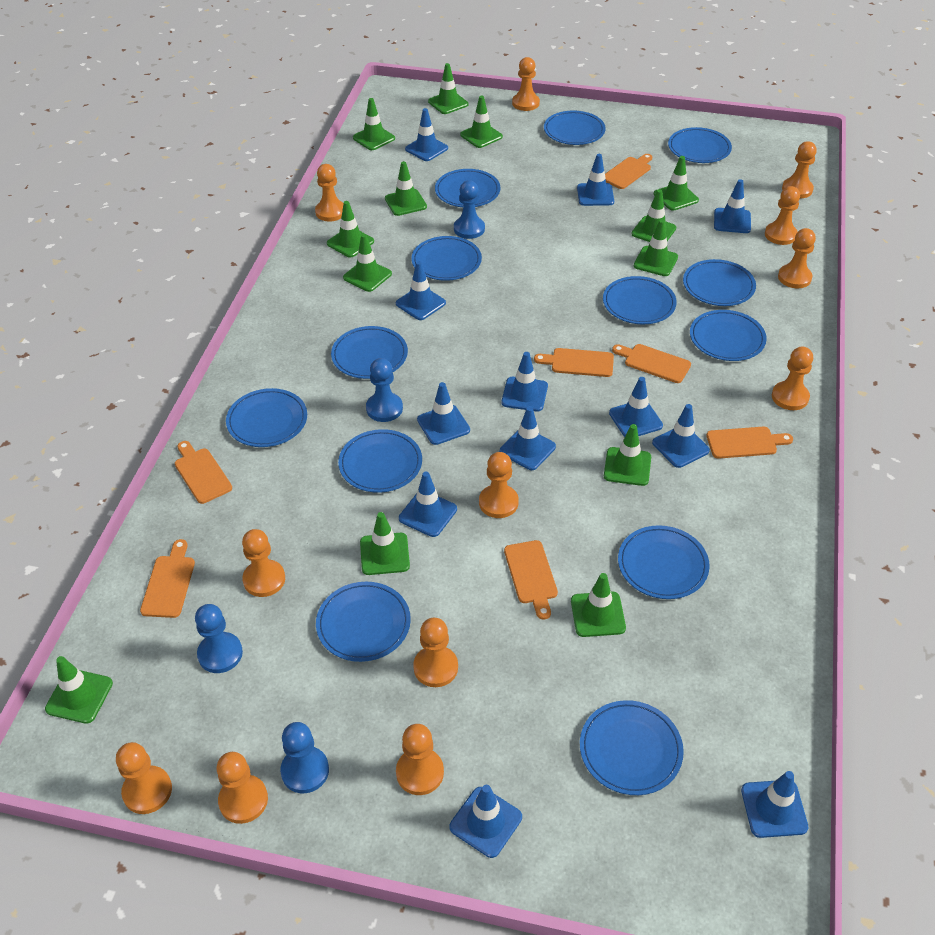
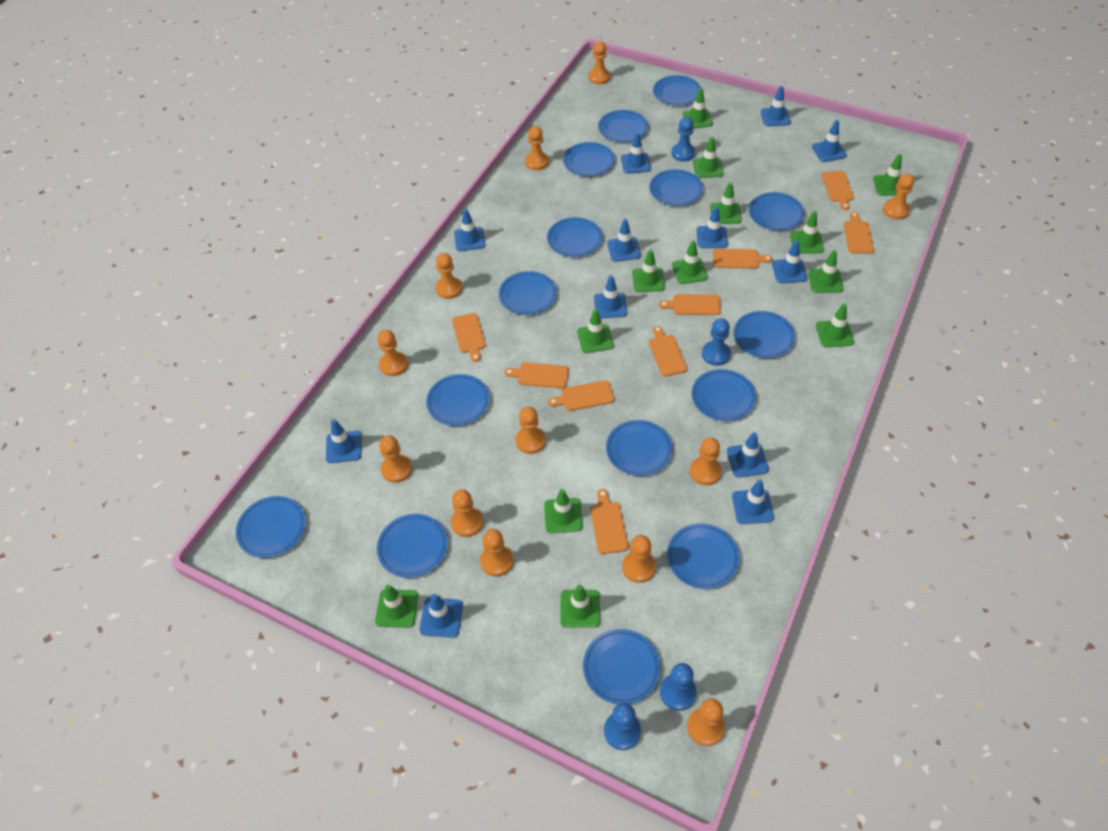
blue plate: 13 -> 15
orange cutting board: 7 -> 9

